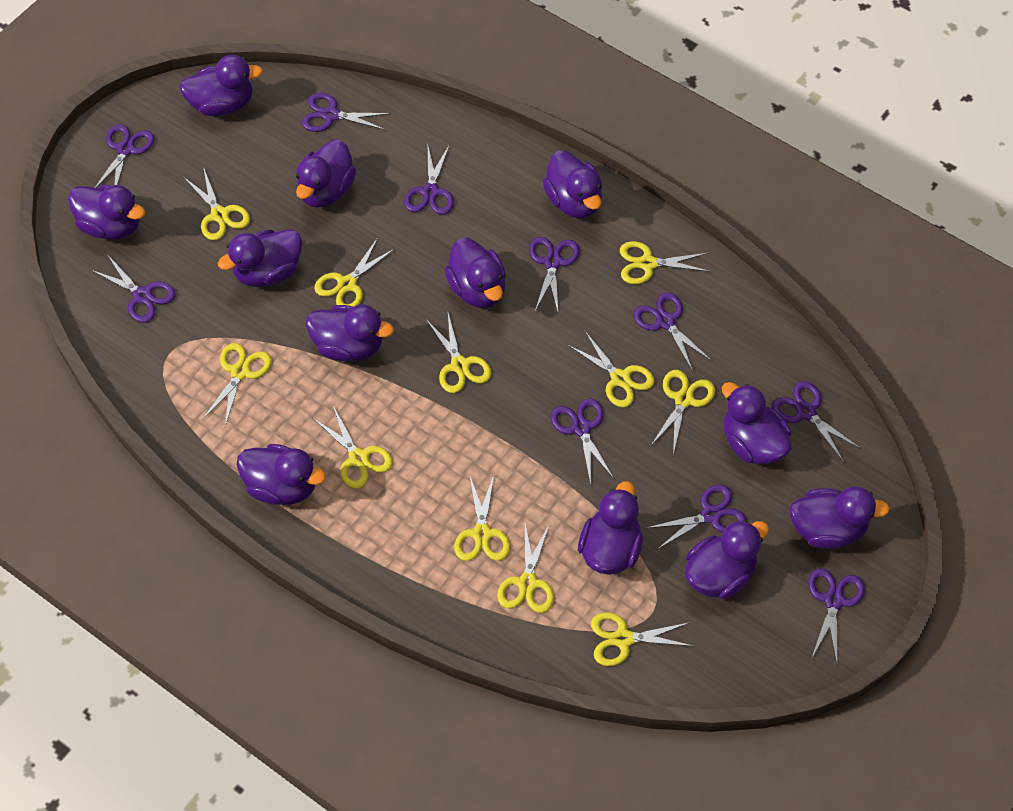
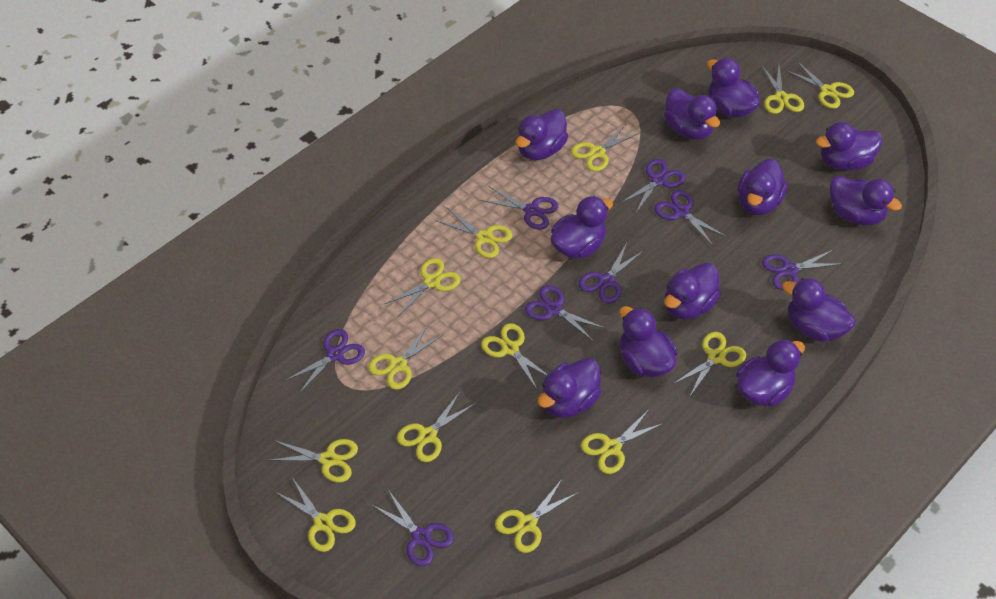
purple scissors: 10 -> 8
yellow scissors: 11 -> 13

